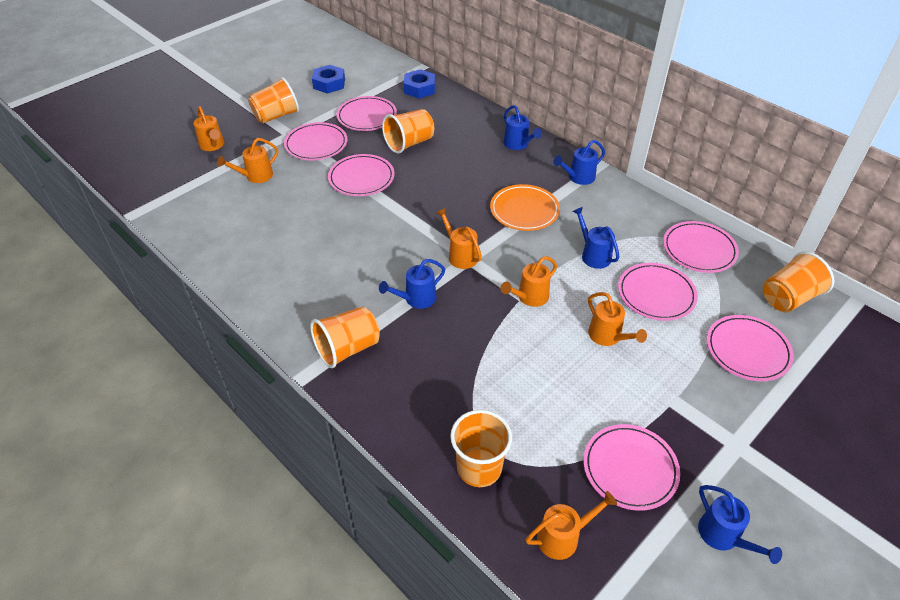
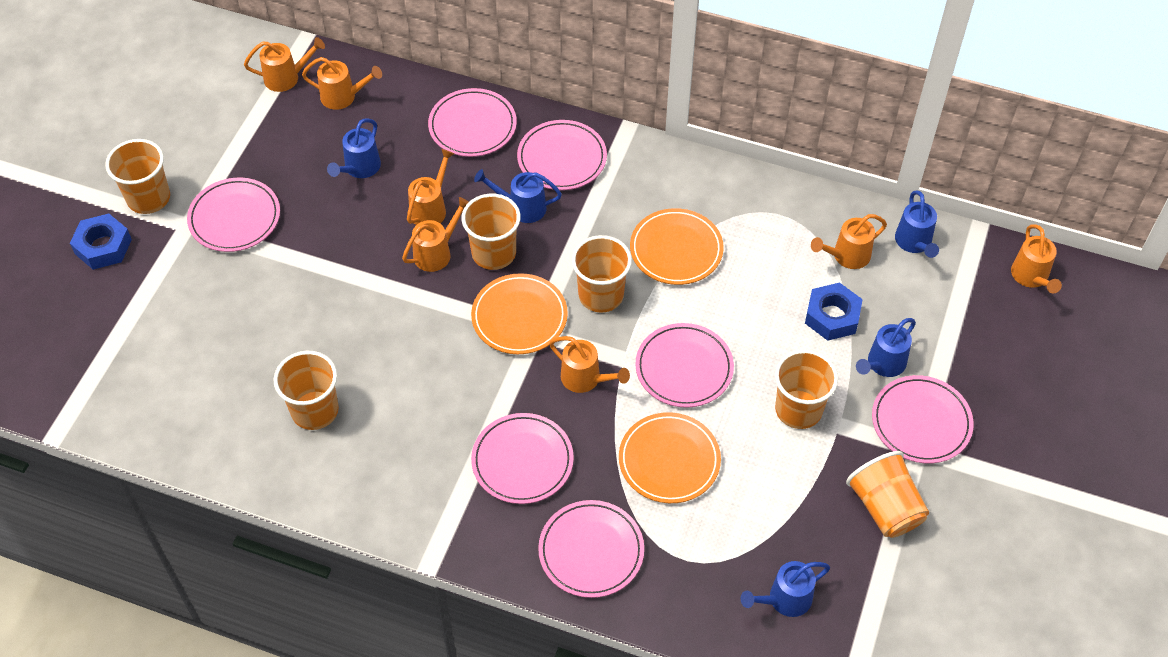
orange cup: 5 -> 6
orange plate: 1 -> 3
orange watering can: 6 -> 7

